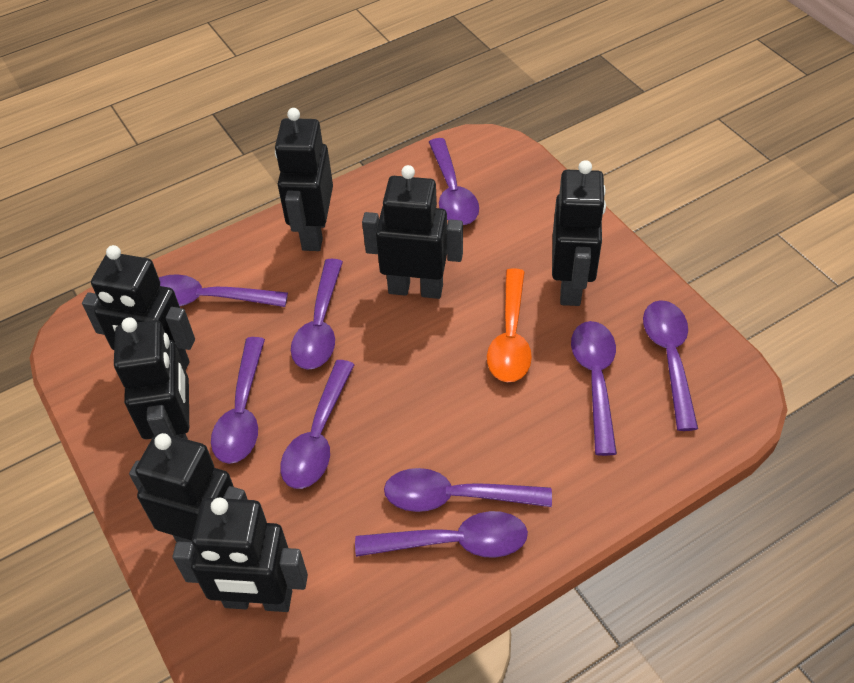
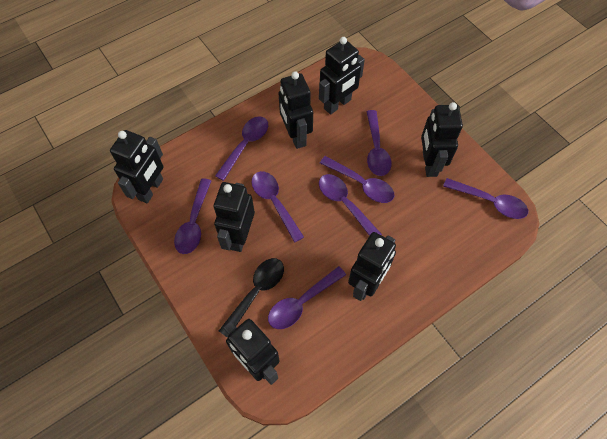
black spoon: 0 -> 1
orange spoon: 1 -> 0
purple spoon: 9 -> 8

